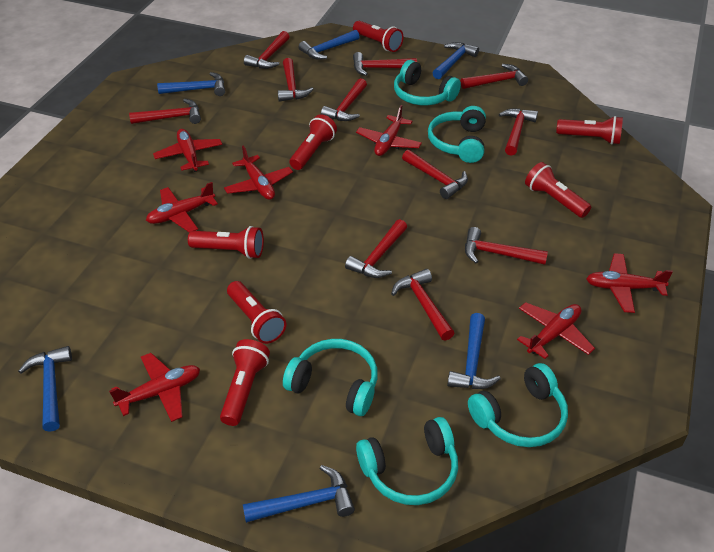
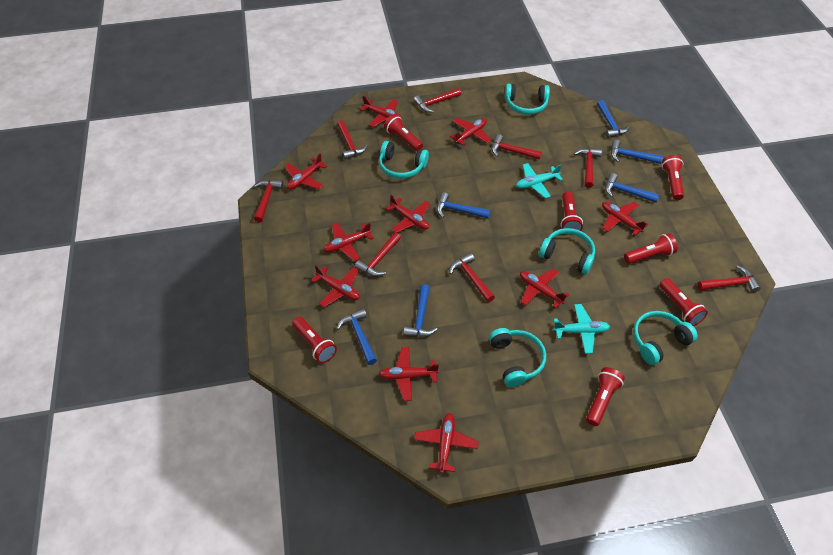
red hammer: 11 -> 8
red plane: 7 -> 10
turquoise plane: 0 -> 2

